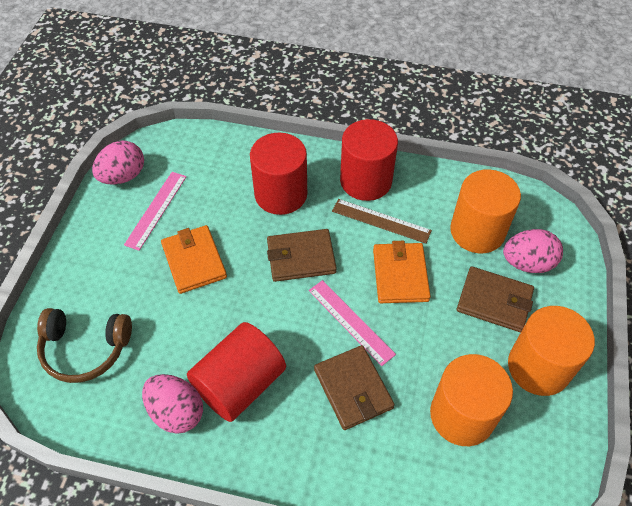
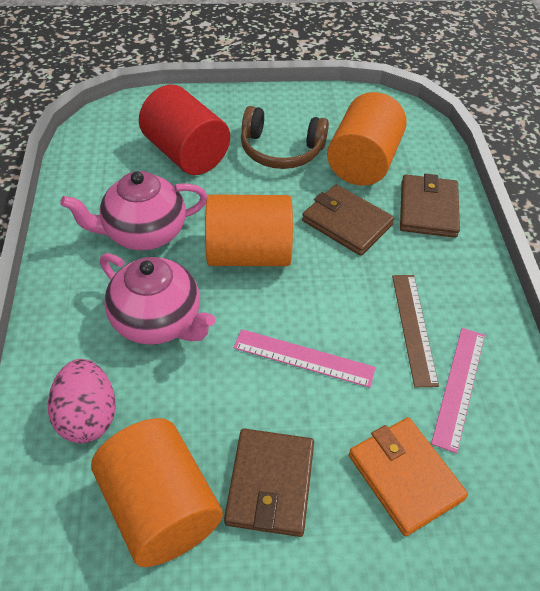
orange wallet: 2 -> 1
pink egg: 3 -> 1
pink teapot: 0 -> 2
red cylinder: 3 -> 1

